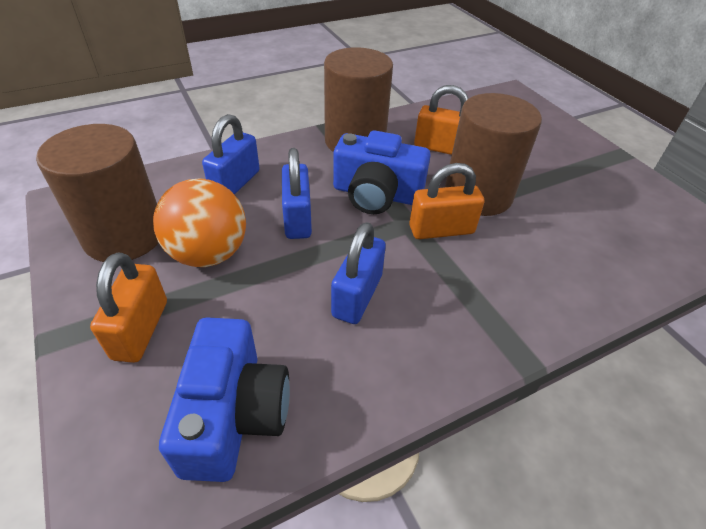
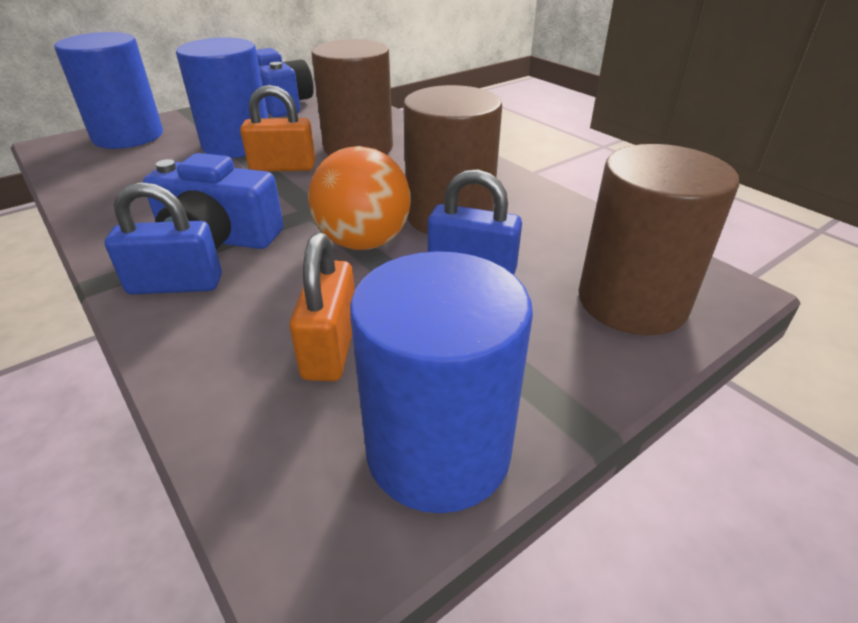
blue cylinder: 0 -> 3
blue padlock: 3 -> 2
orange padlock: 3 -> 2

